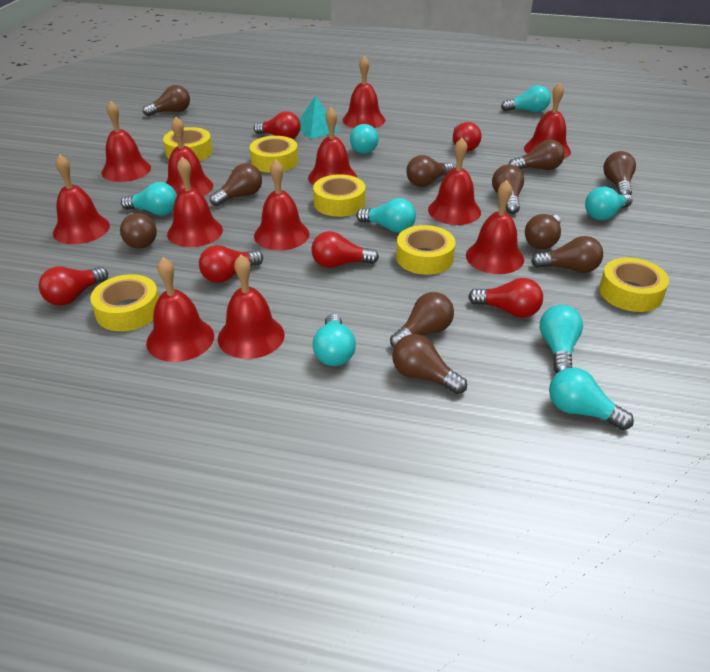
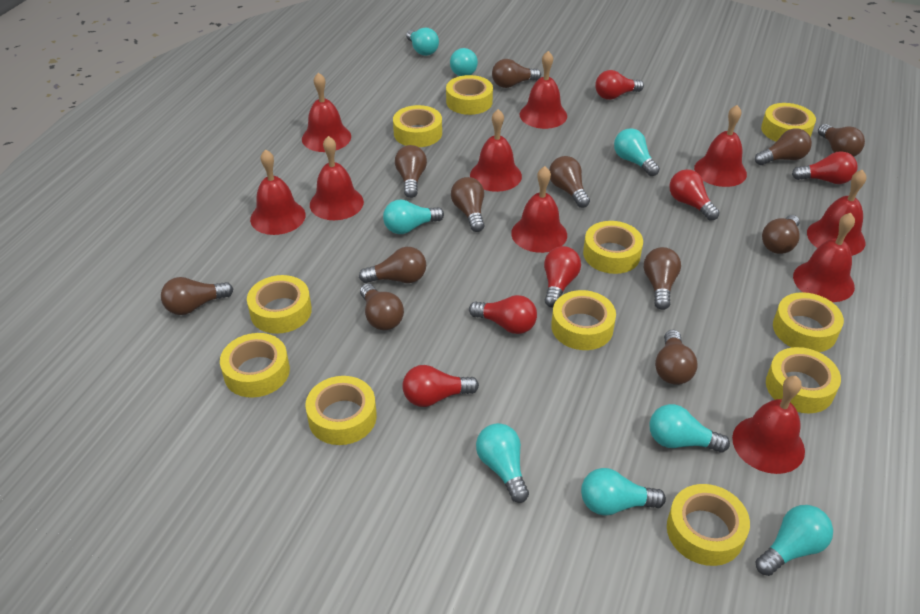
brown light bulb: 11 -> 12
red bell: 12 -> 10
turquoise pyramid: 1 -> 0
yellow tape: 6 -> 11

